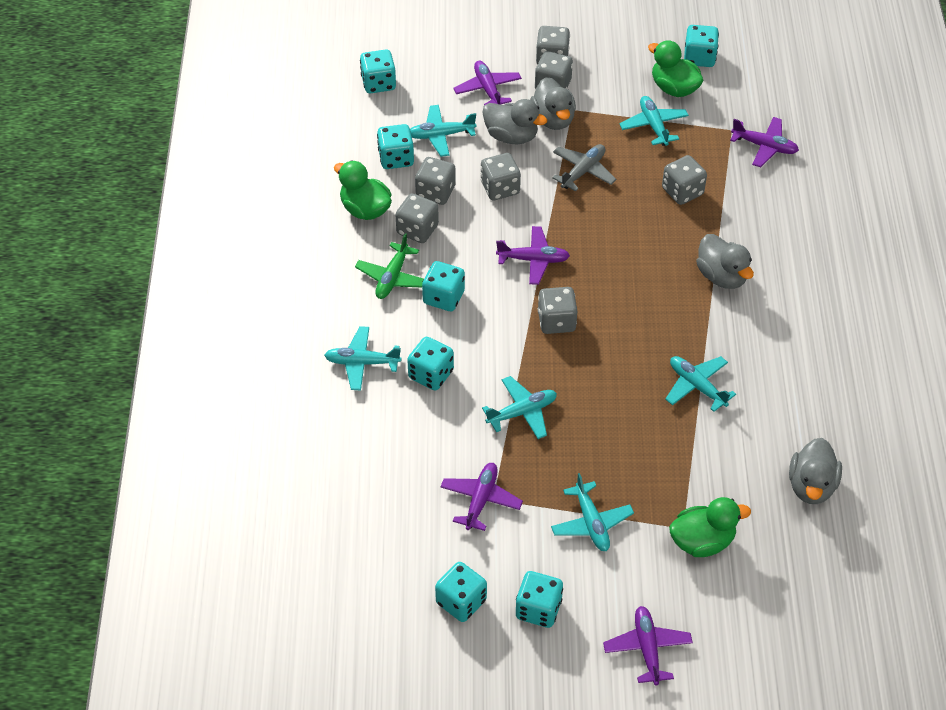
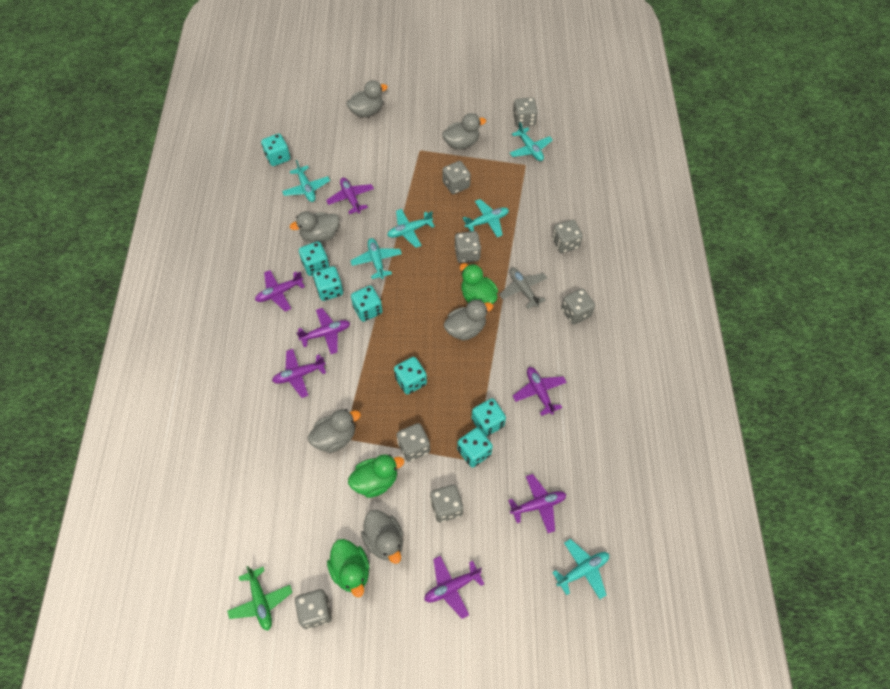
grey dice: 7 -> 8
grey duck: 4 -> 6
purple plane: 5 -> 7

